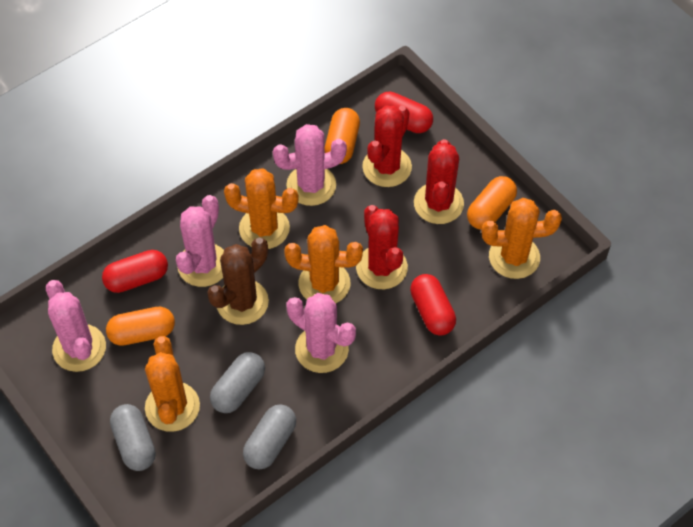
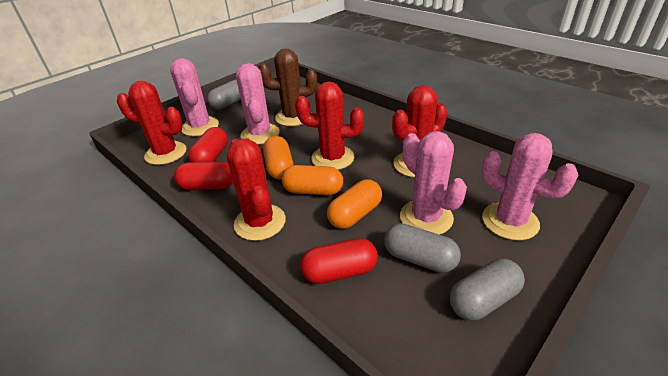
orange cactus: 4 -> 0
red cactus: 3 -> 4

